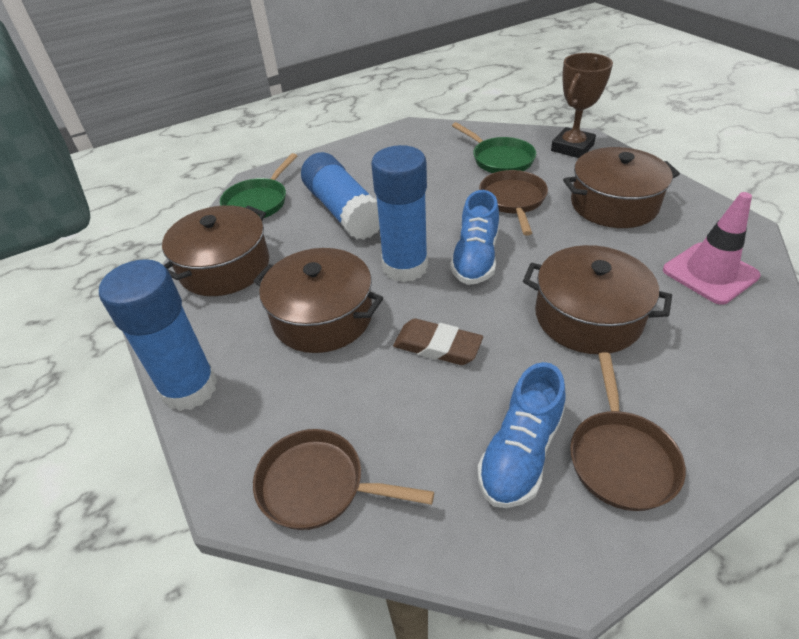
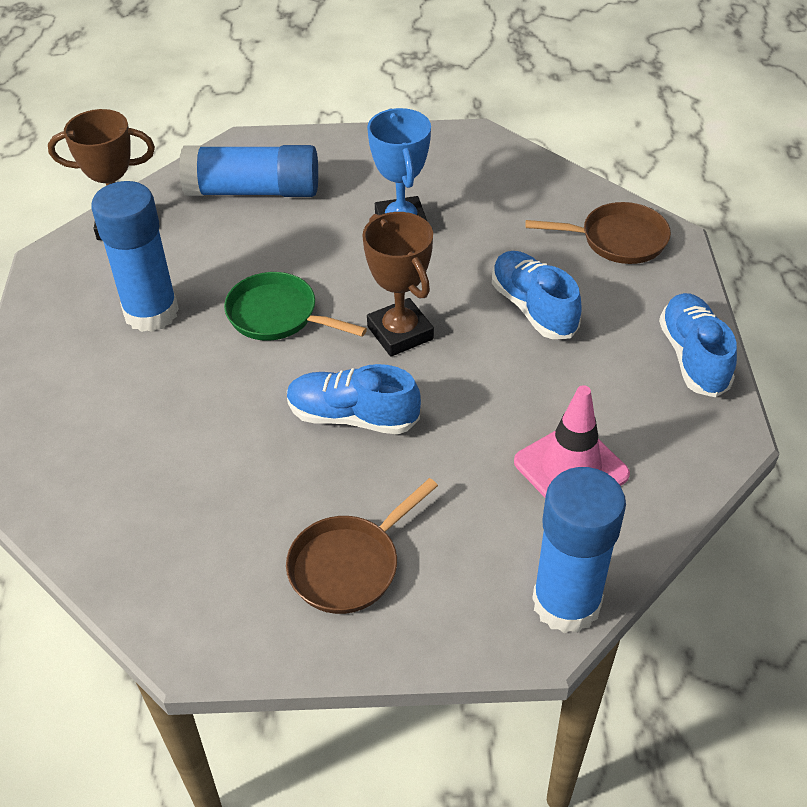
blue shoe: 2 -> 3
blue trophy: 0 -> 1
brown eraser: 1 -> 0
brown pan: 3 -> 2
brown pot: 4 -> 0
brown trophy: 1 -> 2
green pan: 2 -> 1

